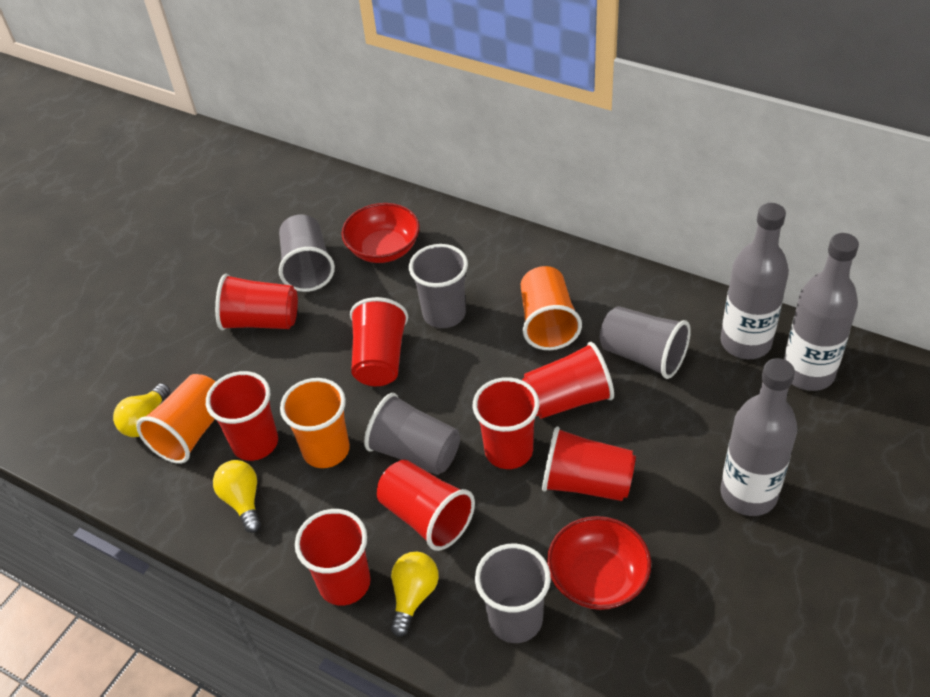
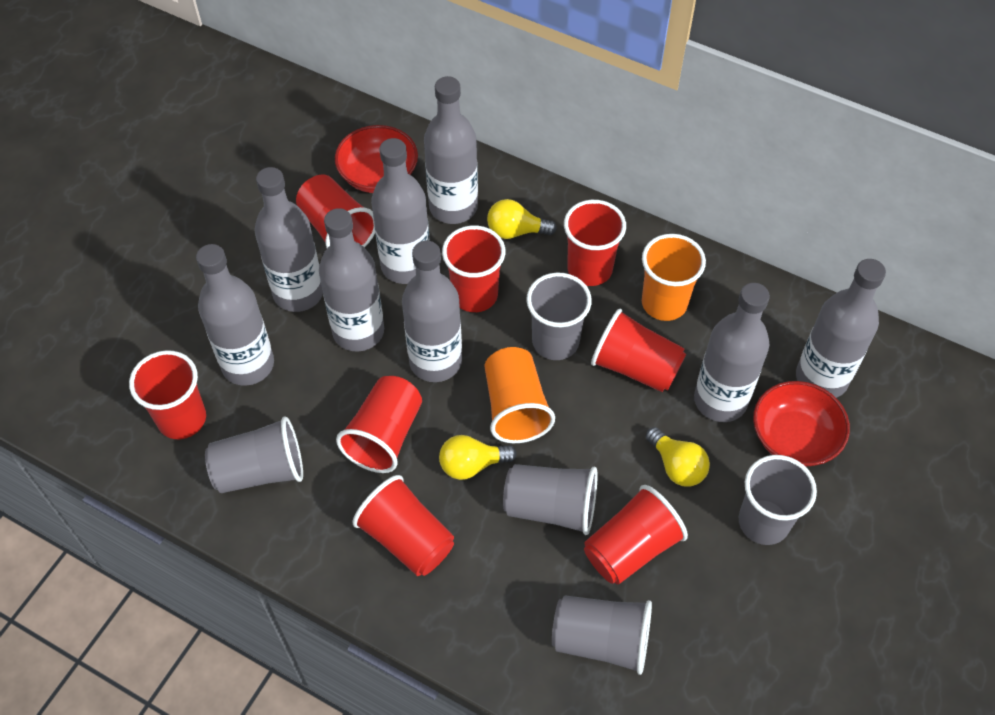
grey bottle: 3 -> 8
orange cup: 3 -> 2

